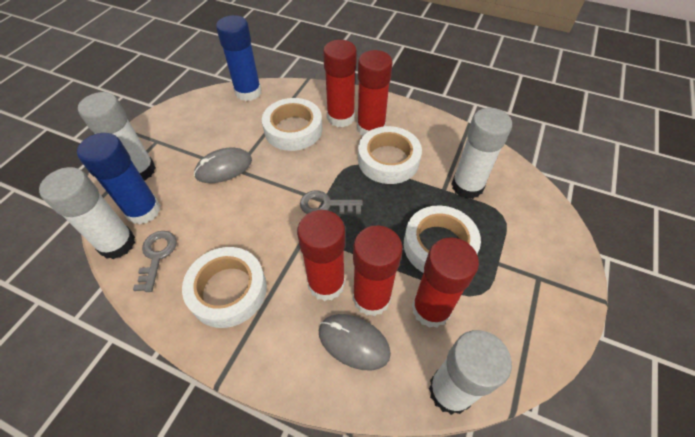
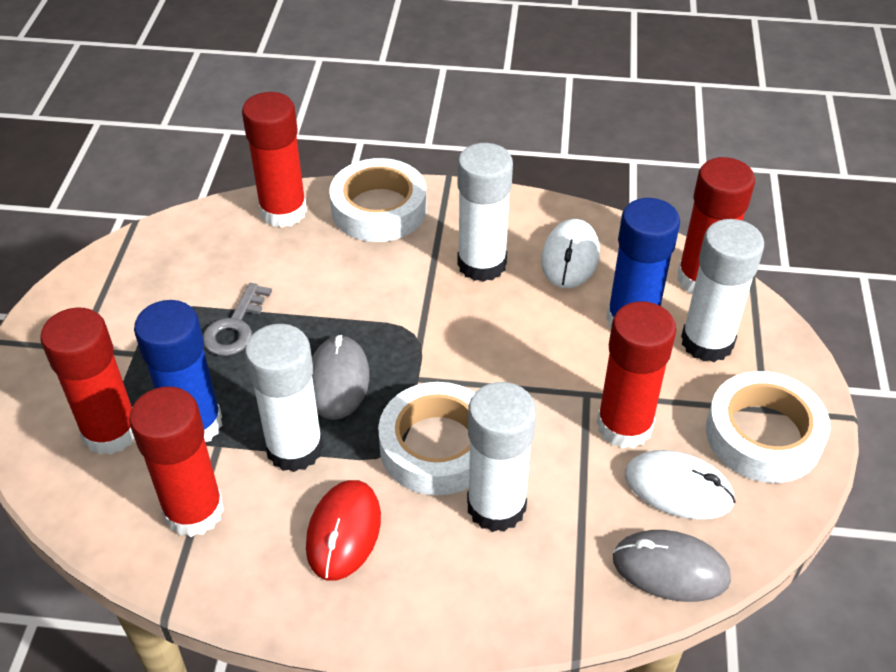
grey key: 2 -> 1
red mouse: 0 -> 1
white mouse: 0 -> 2
white tape: 4 -> 3

